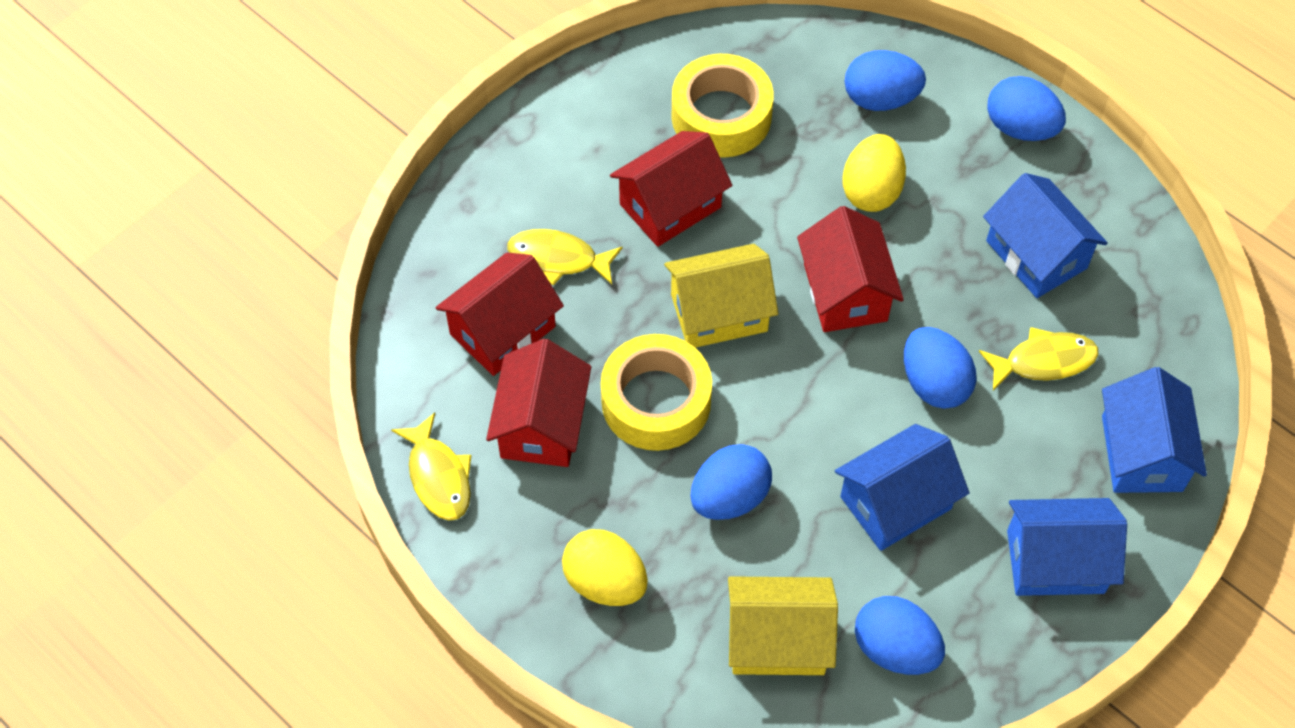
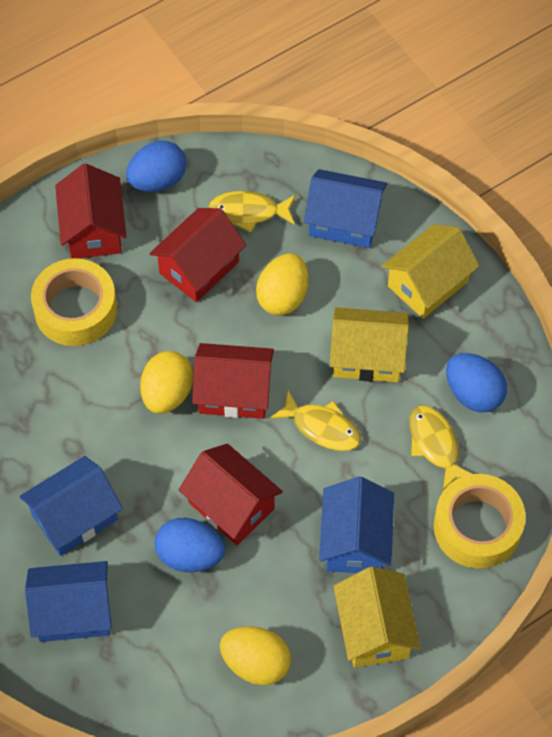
blue egg: 5 -> 3
yellow egg: 2 -> 3
yellow house: 2 -> 3

